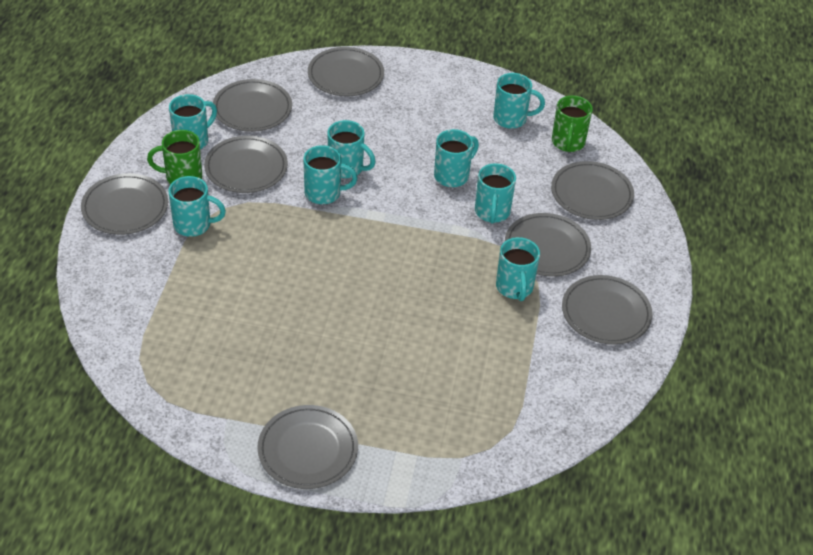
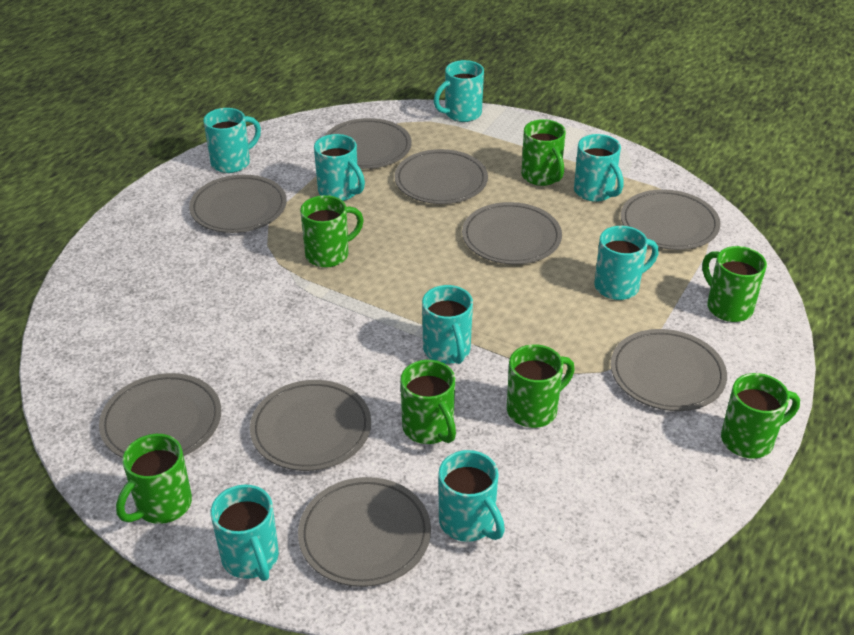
green mug: 2 -> 7
grey plate: 8 -> 9

